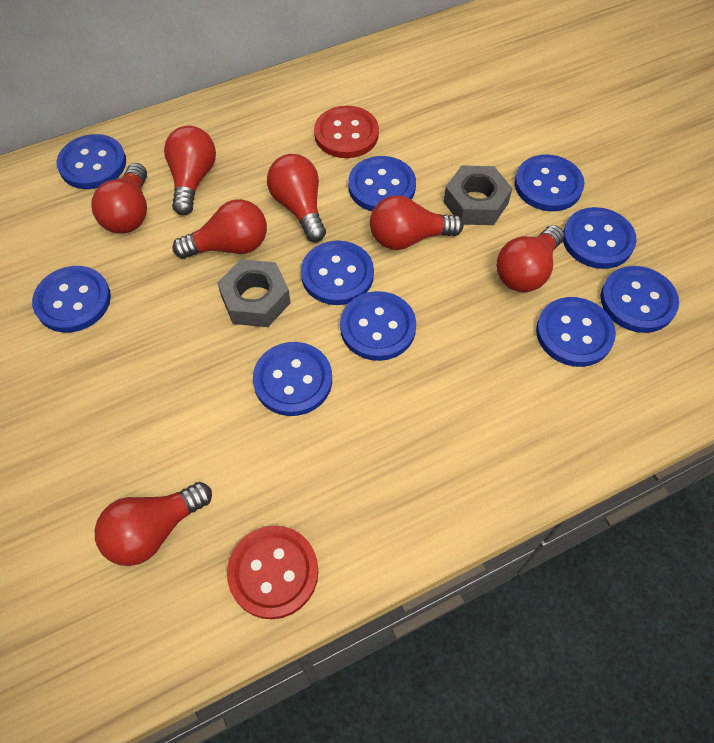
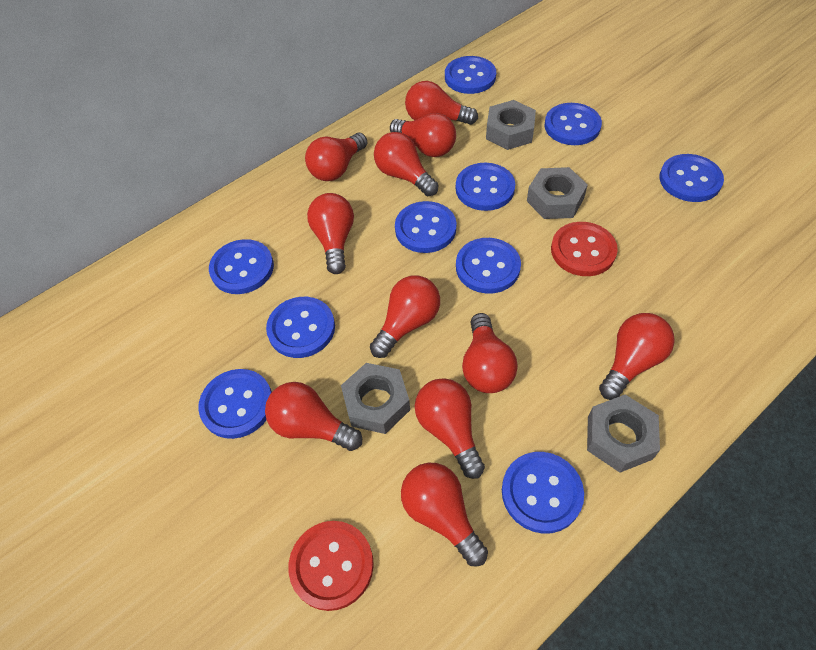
grey nut: 2 -> 4
red light bulb: 7 -> 11

